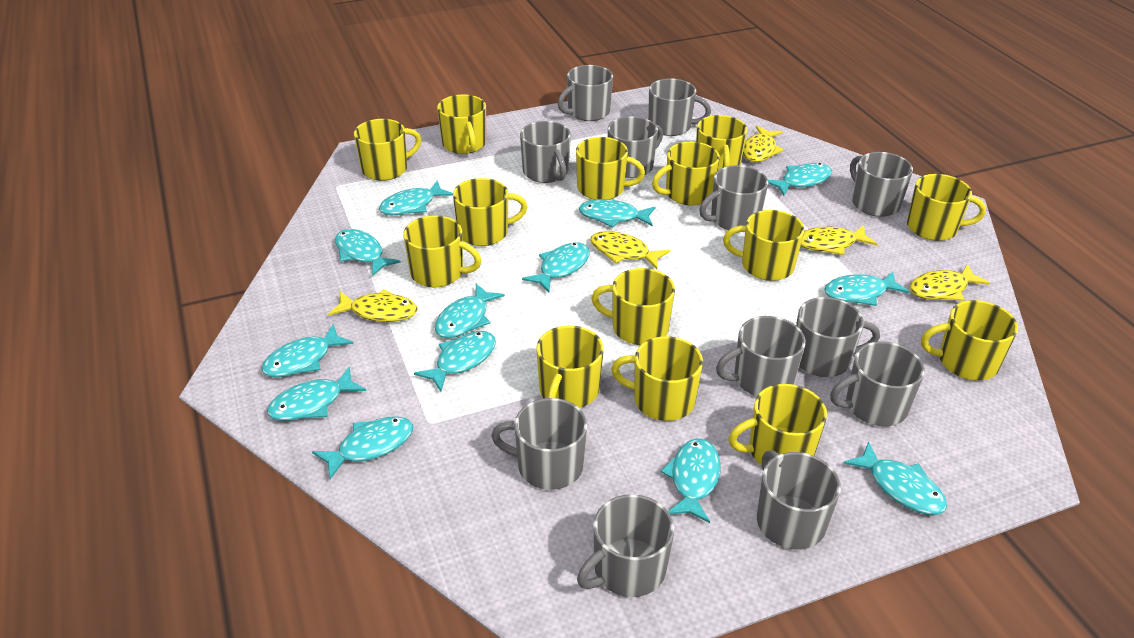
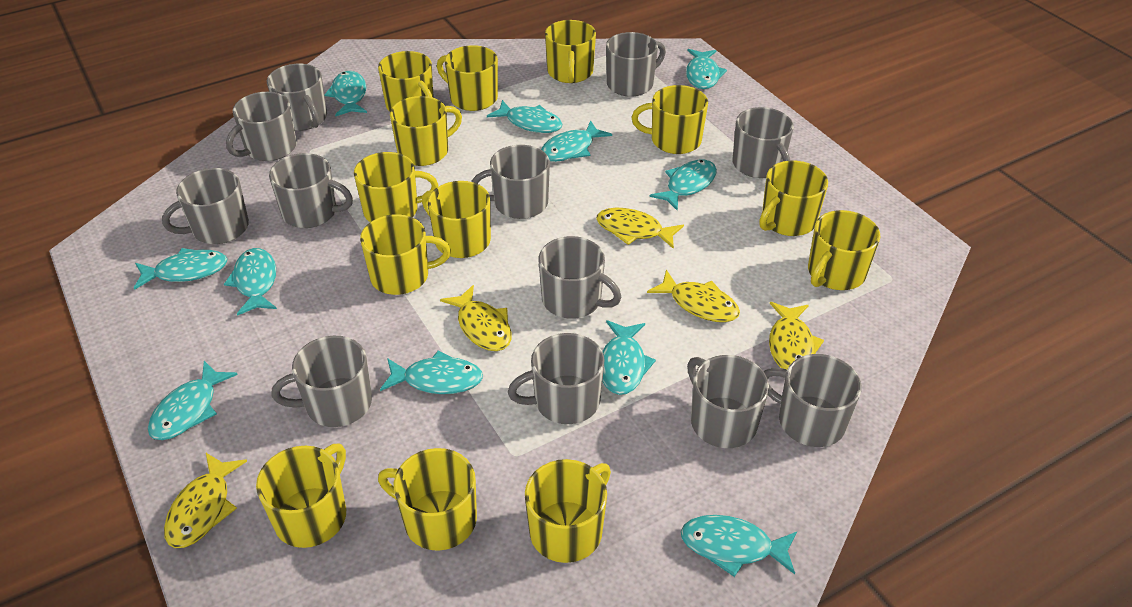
turquoise fish: 13 -> 11
yellow mug: 14 -> 13

